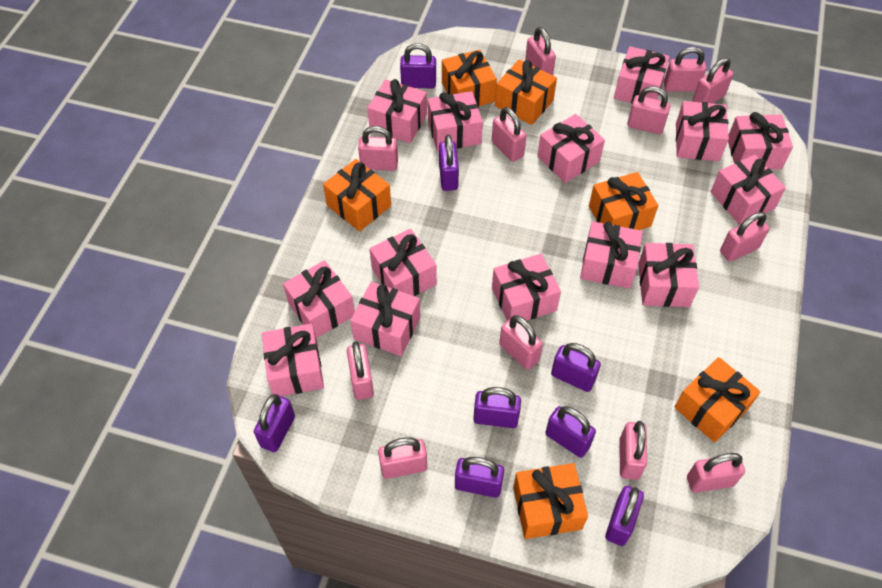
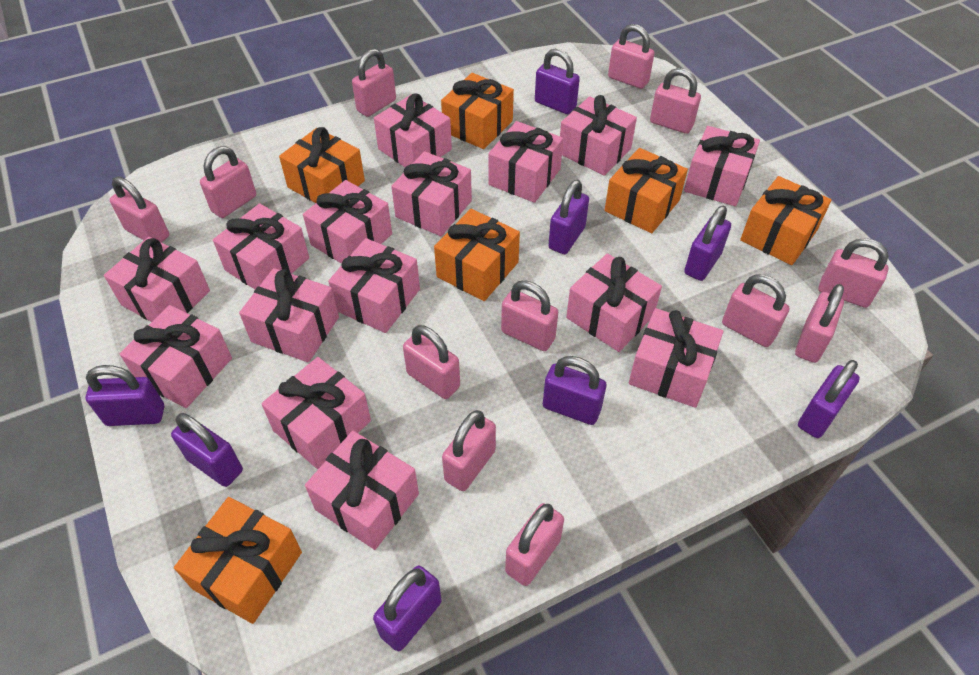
pink gift: 14 -> 15

